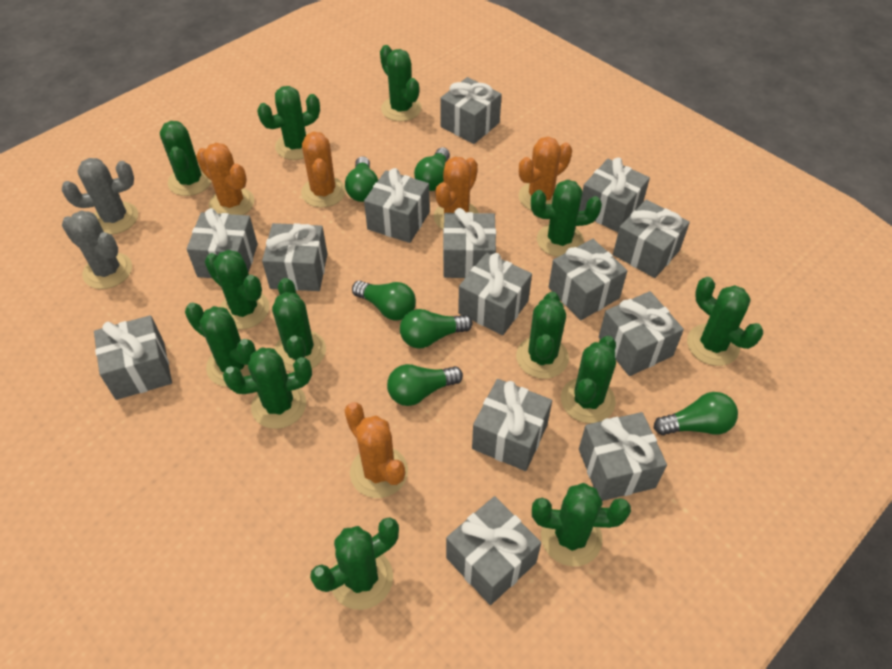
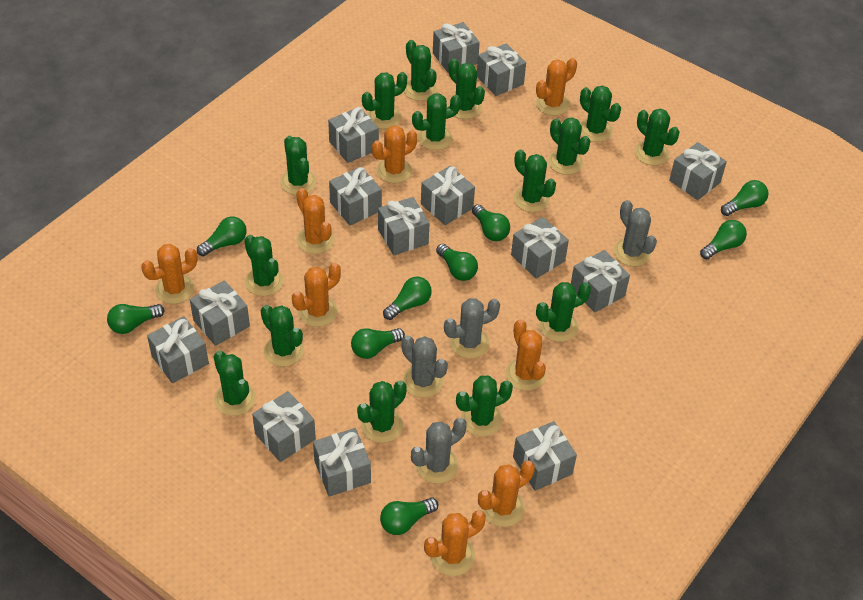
green cactus: 13 -> 15
green light bulb: 6 -> 9
grey cactus: 2 -> 4
orange cactus: 5 -> 8

